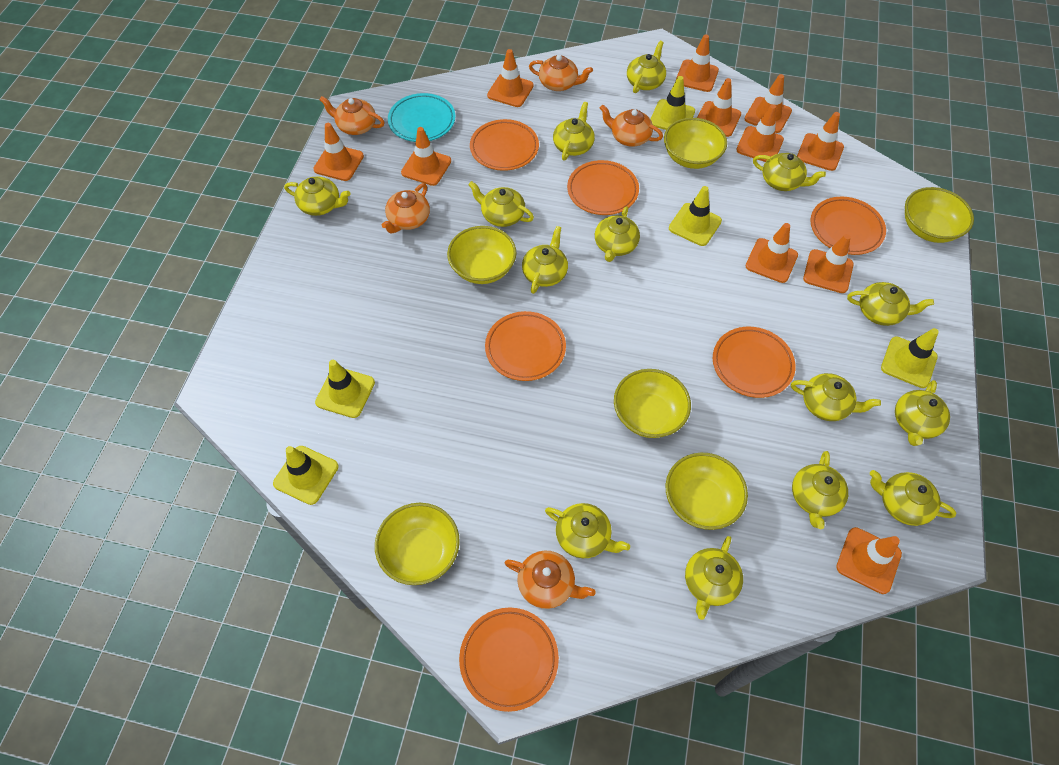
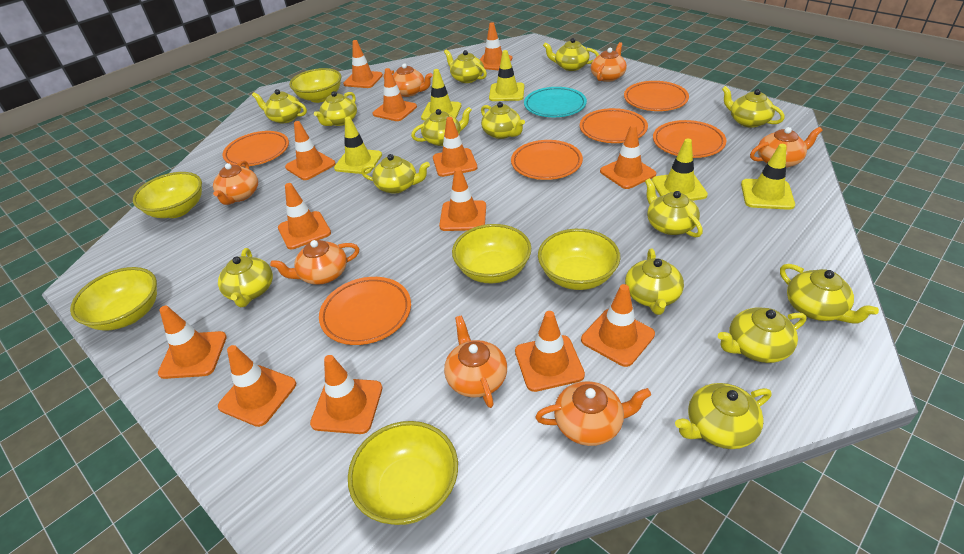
orange teapot: 5 -> 7
orange traffic cone: 11 -> 13

